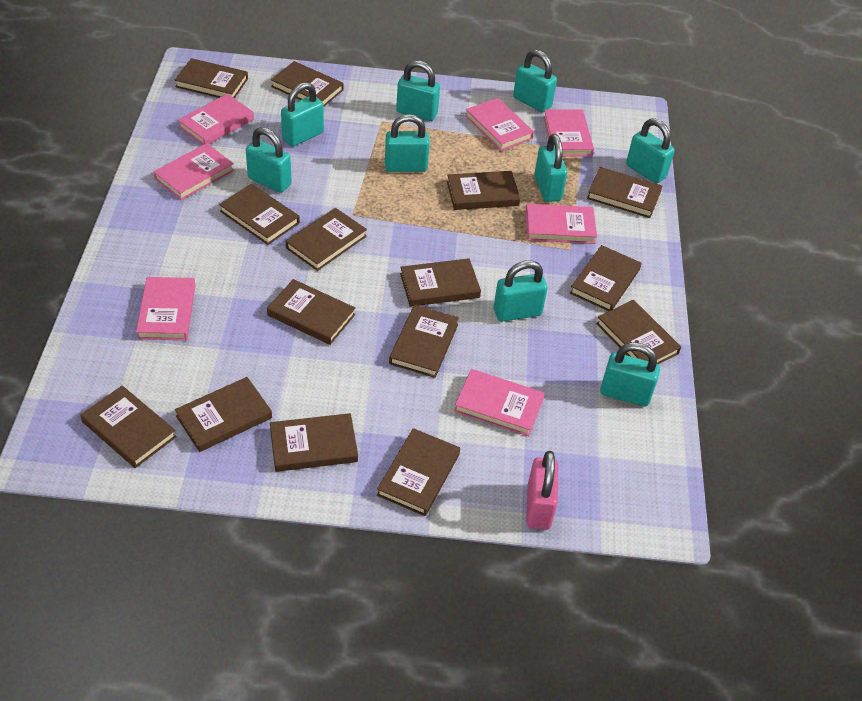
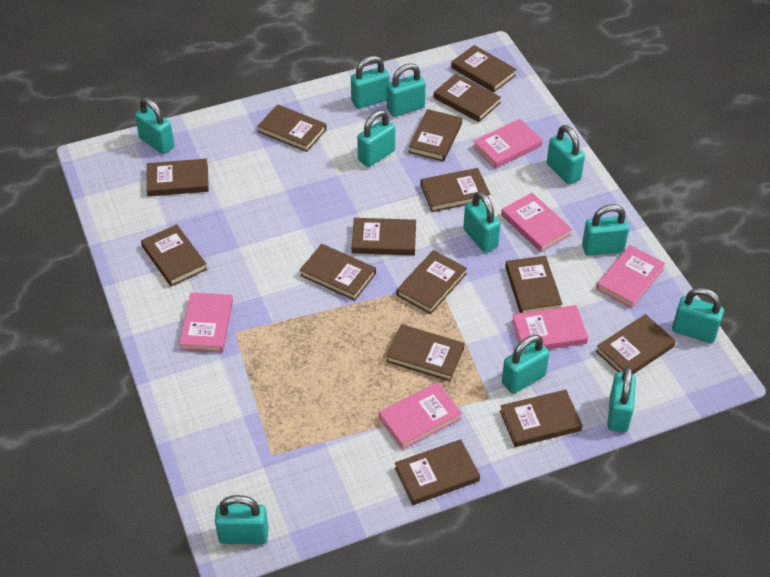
pink book: 7 -> 6
pink padlock: 1 -> 0
turquoise padlock: 9 -> 11

